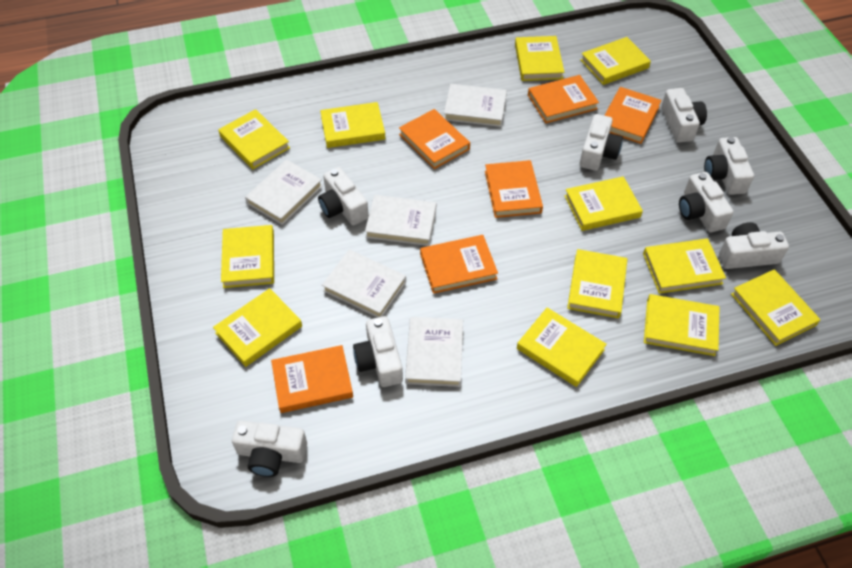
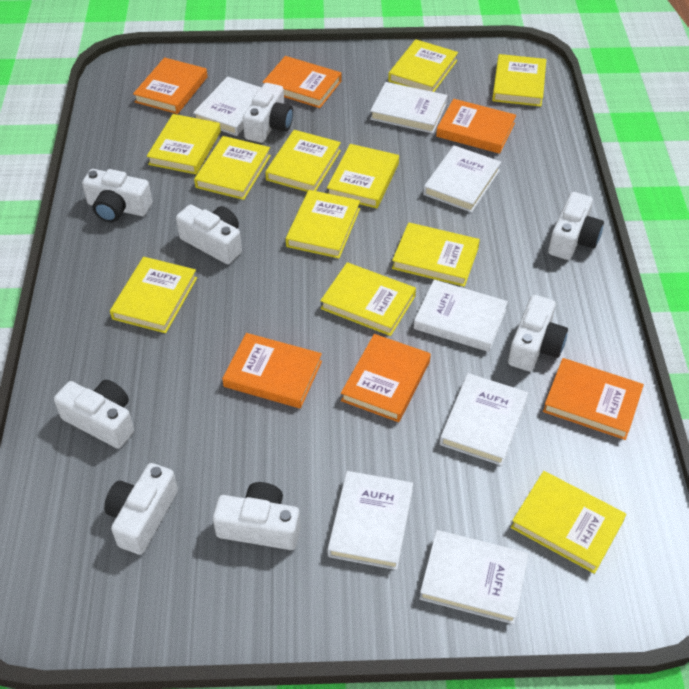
white book: 5 -> 7
yellow book: 12 -> 11

